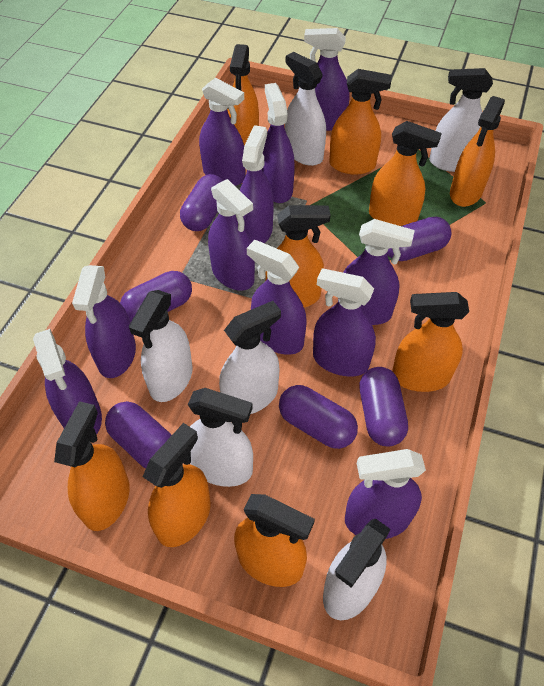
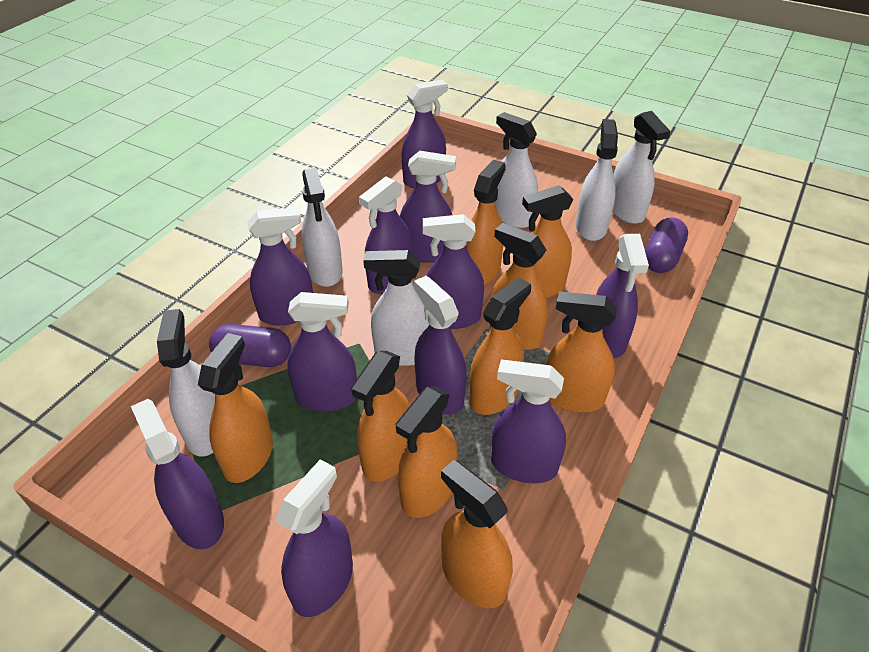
purple capsule: 6 -> 2

